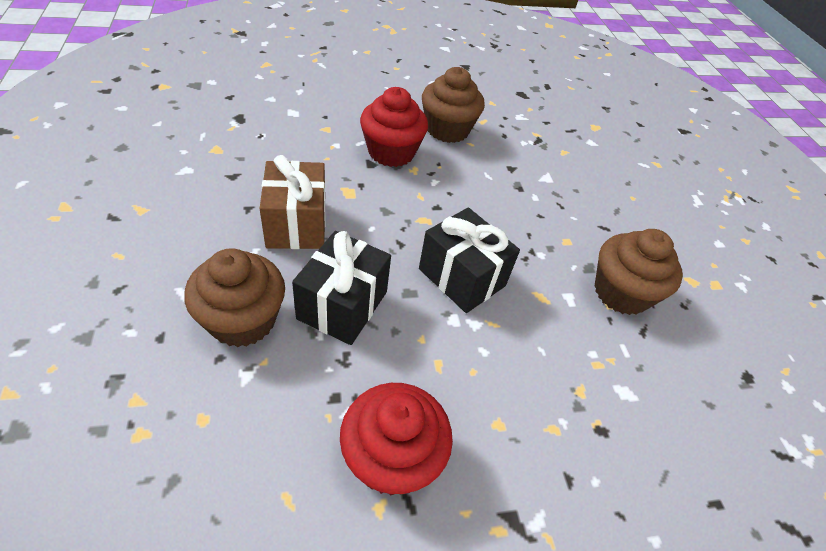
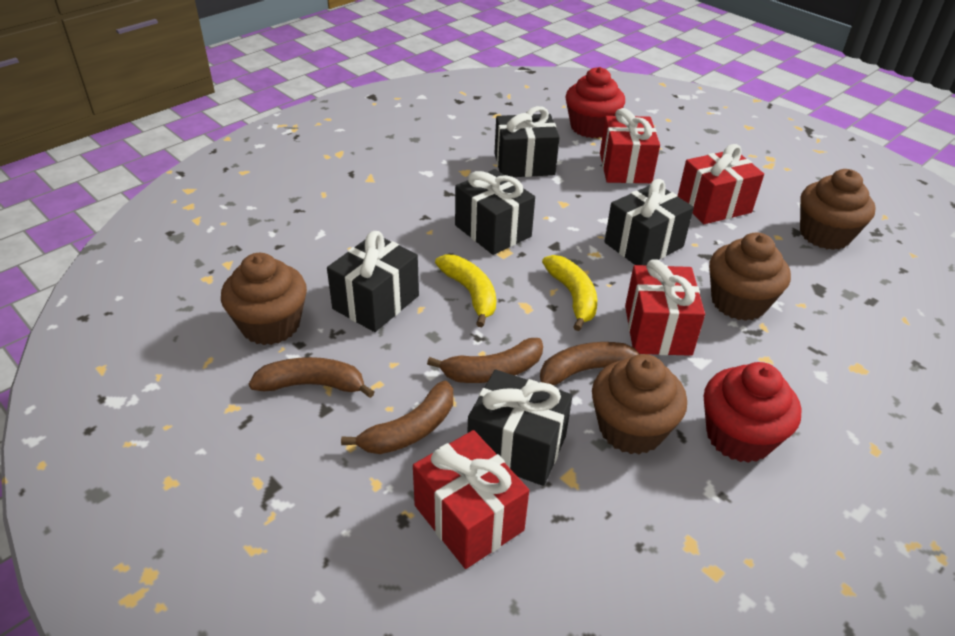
black gift: 2 -> 5
brown banana: 0 -> 4
brown cupcake: 3 -> 4
brown gift: 1 -> 0
red gift: 0 -> 4
yellow banana: 0 -> 2

